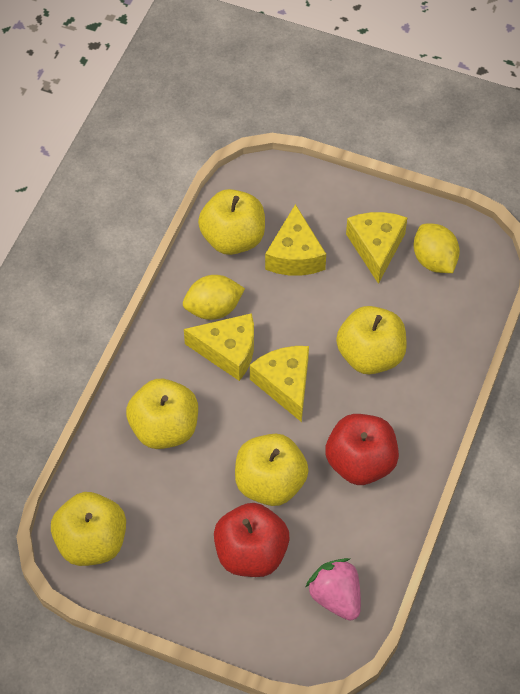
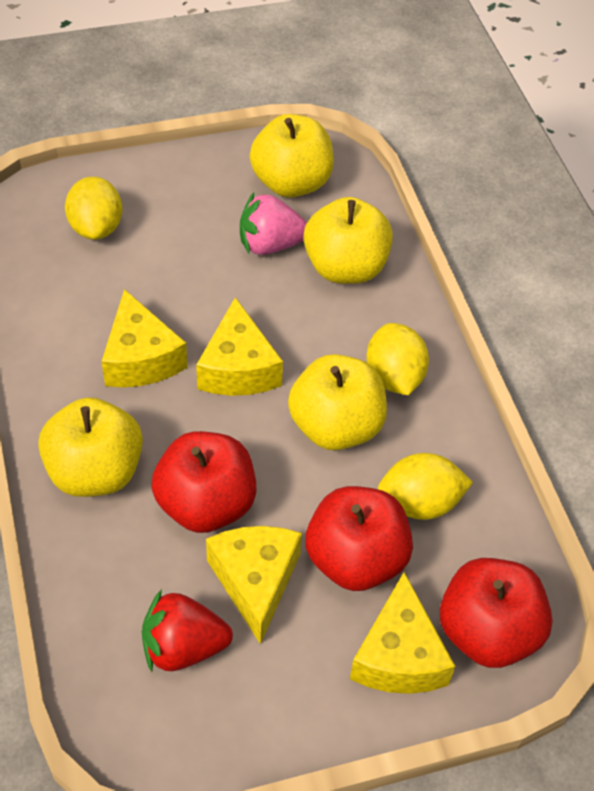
red apple: 2 -> 3
red strawberry: 0 -> 1
yellow apple: 5 -> 4
yellow lemon: 2 -> 3

